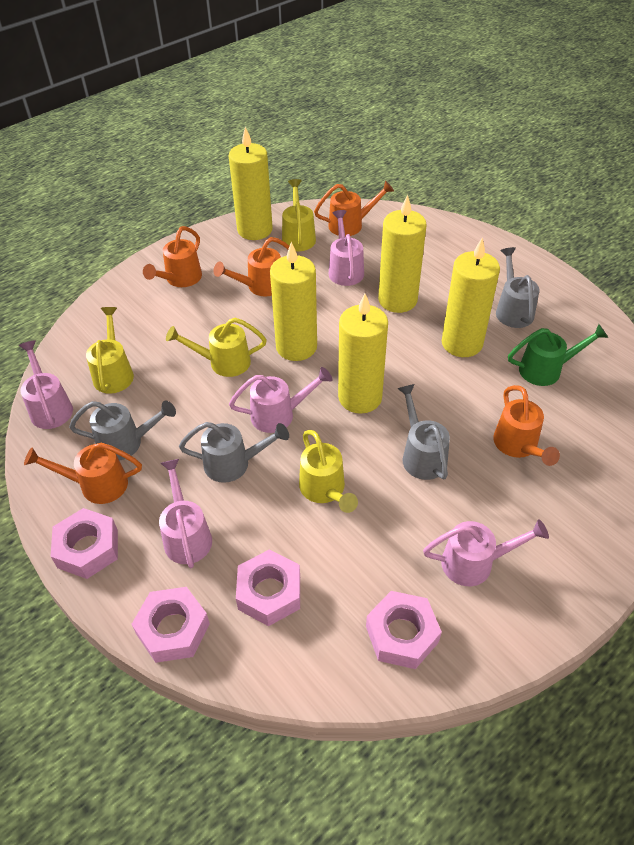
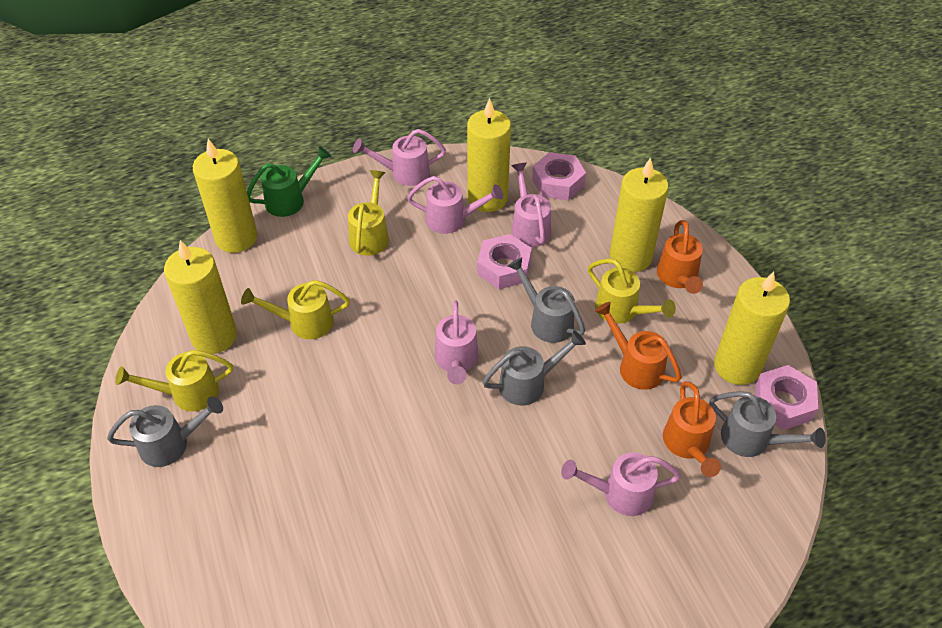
orange watering can: 5 -> 3
pink nut: 4 -> 3

